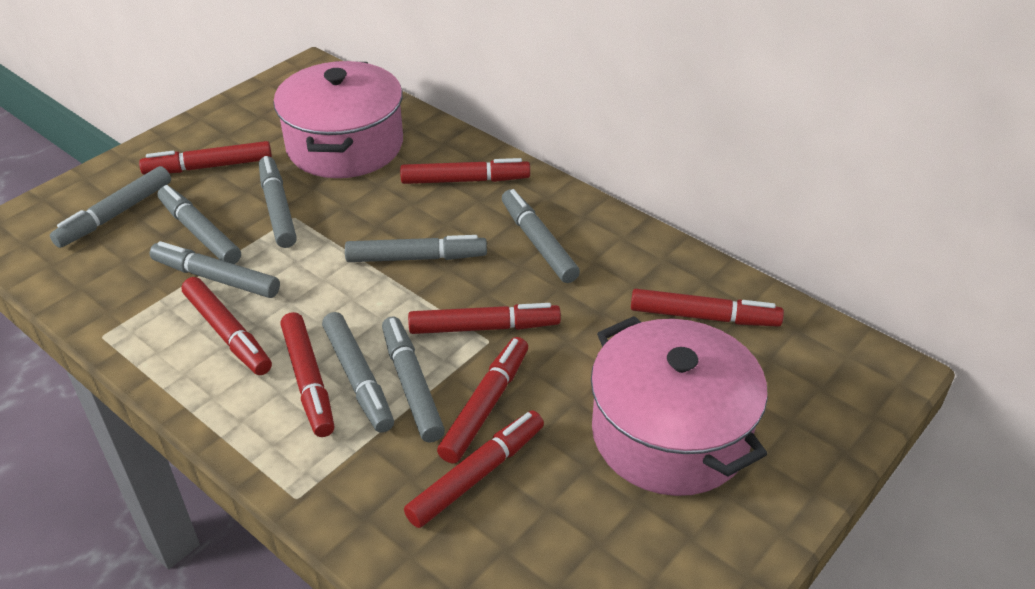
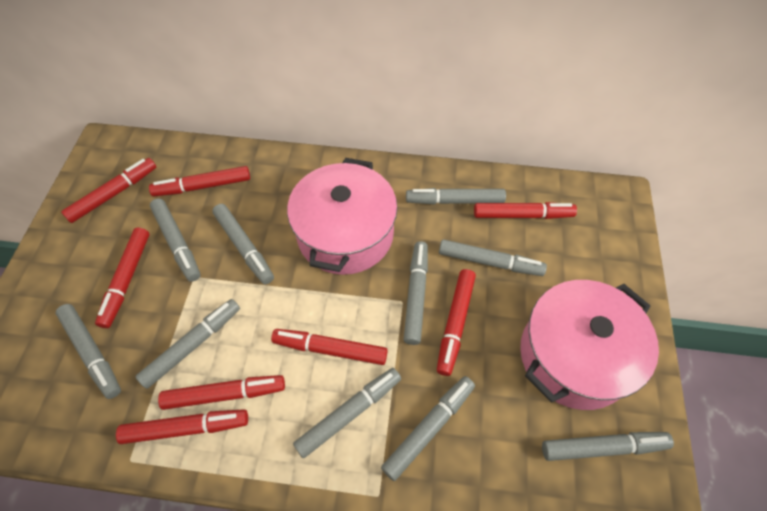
grey marker: 8 -> 10

